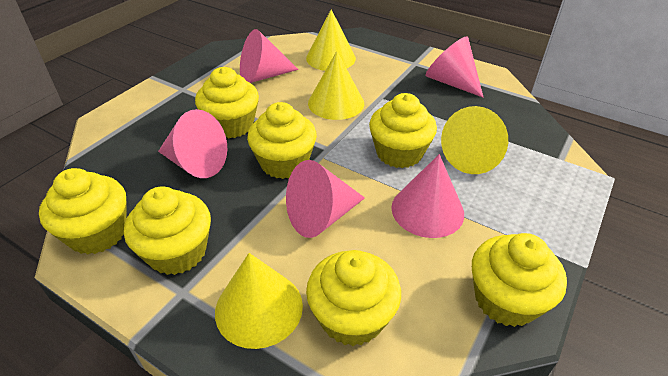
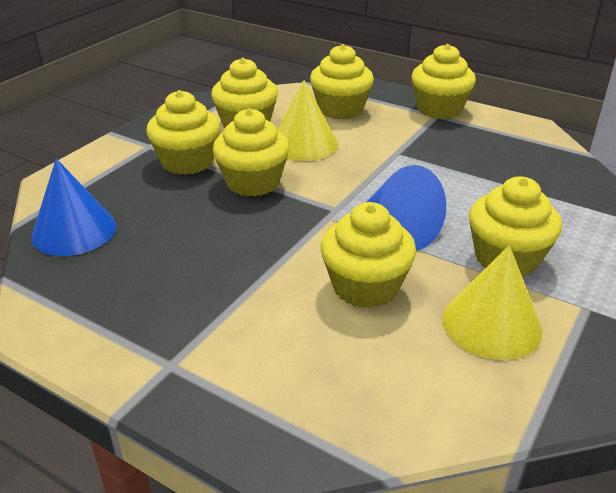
blue cone: 0 -> 2
pink cone: 5 -> 0
yellow cone: 4 -> 2

